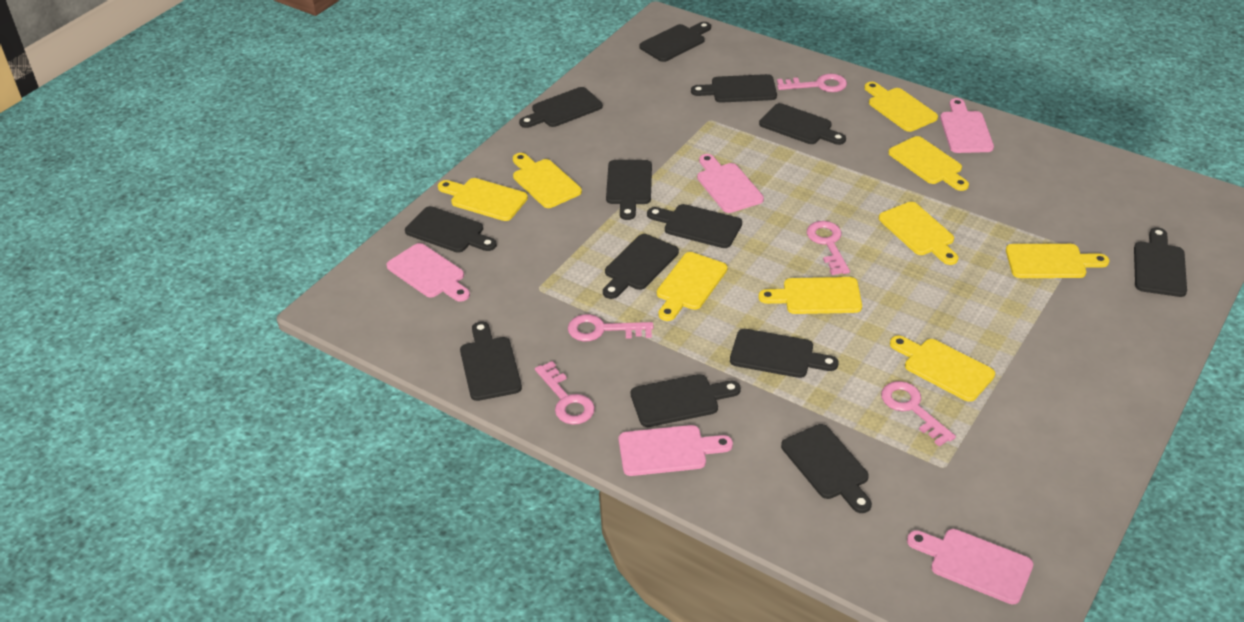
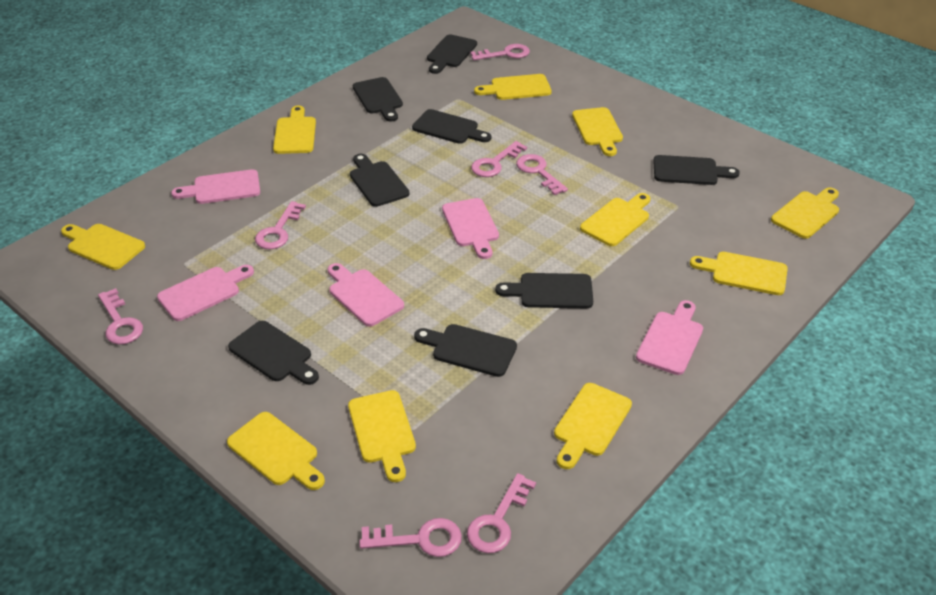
black cutting board: 13 -> 8
pink key: 5 -> 7
yellow cutting board: 9 -> 10

